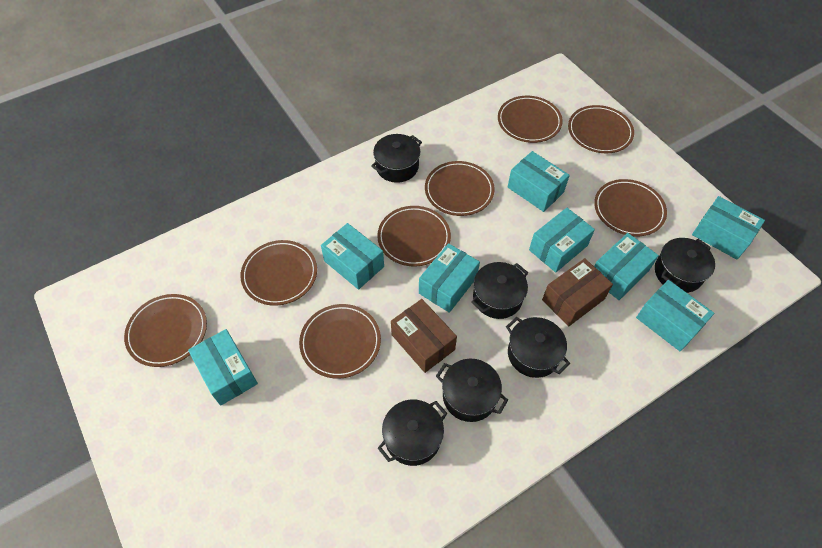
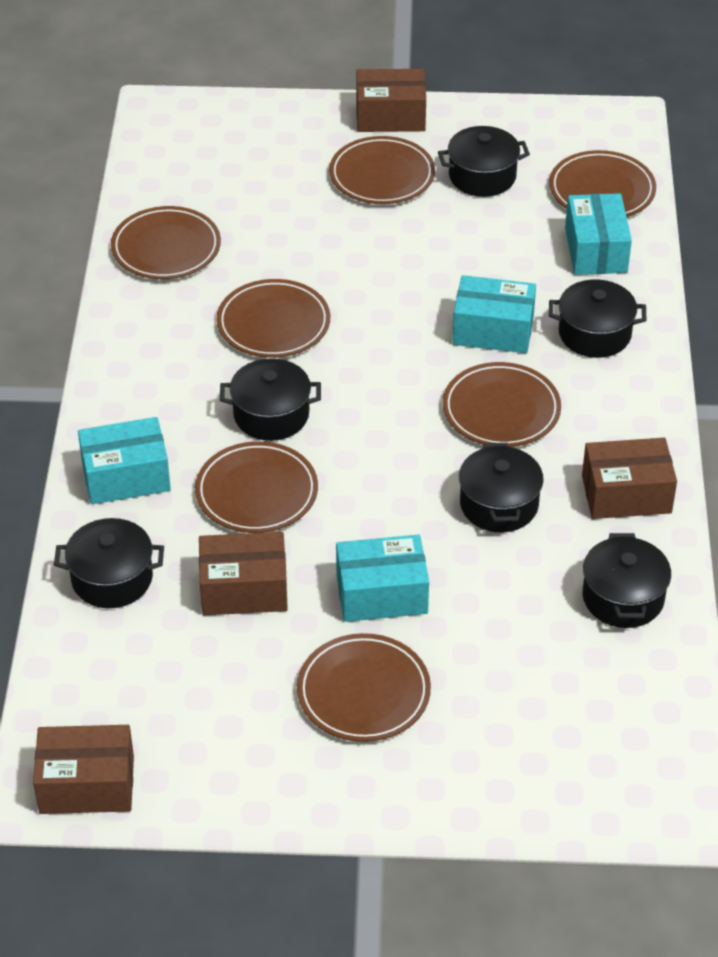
brown box: 2 -> 4
brown plate: 8 -> 7
turquoise box: 8 -> 4

